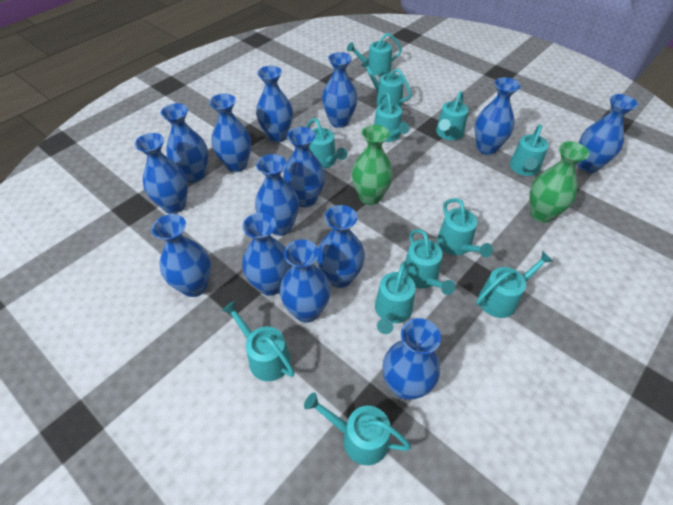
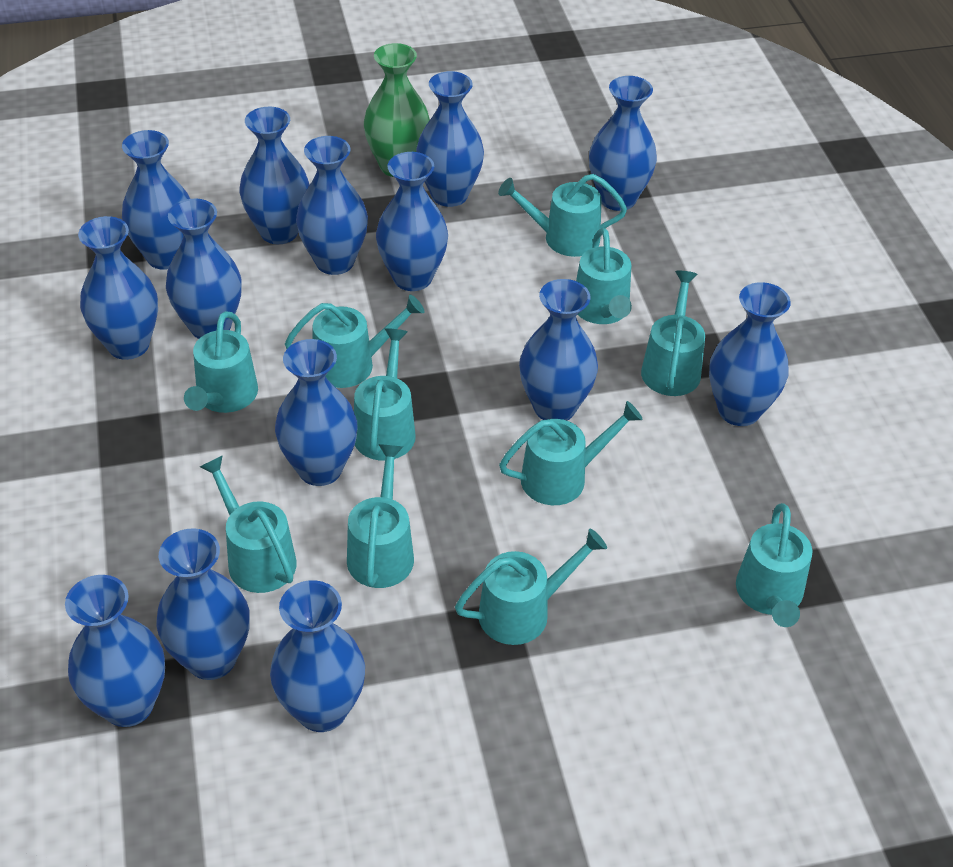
green vase: 2 -> 1
turquoise watering can: 12 -> 11

